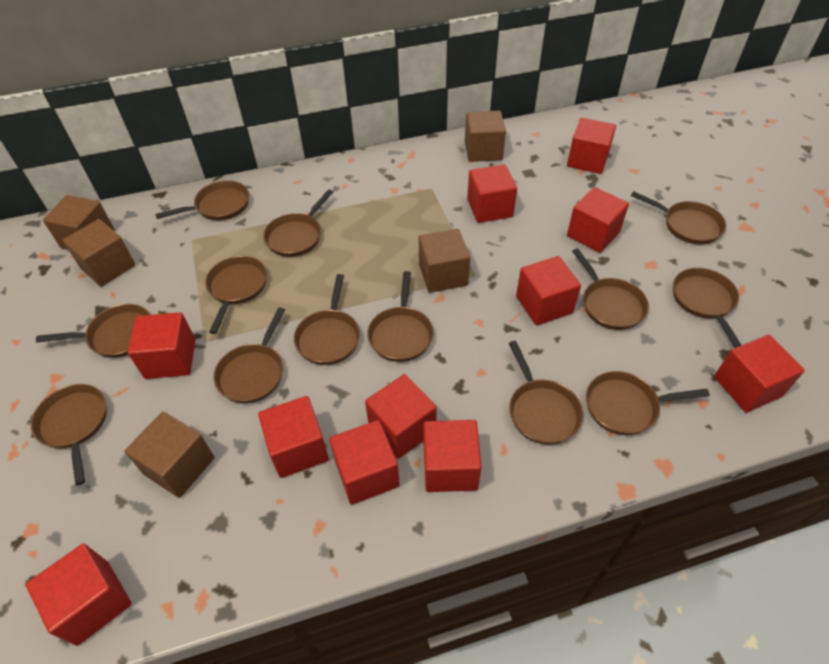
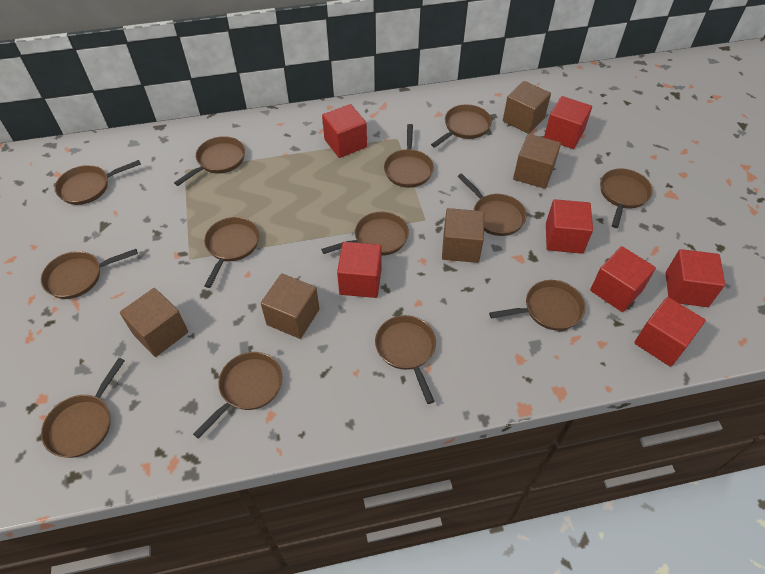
red cube: 11 -> 7

